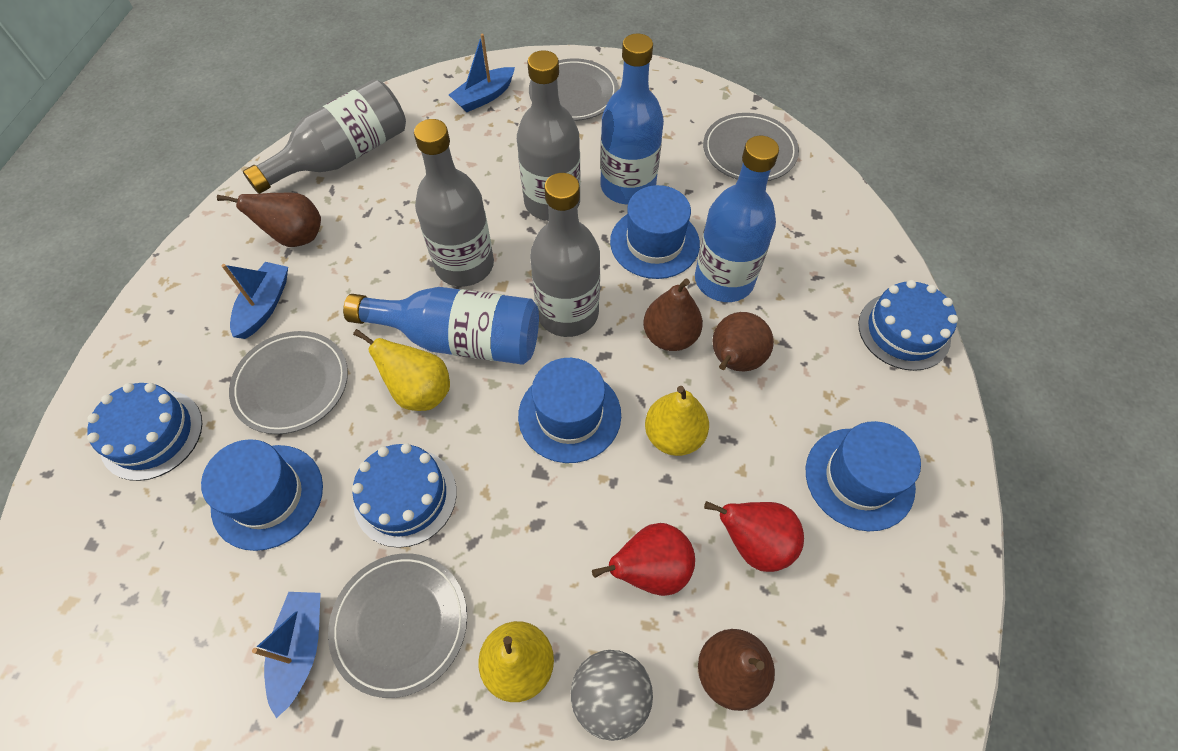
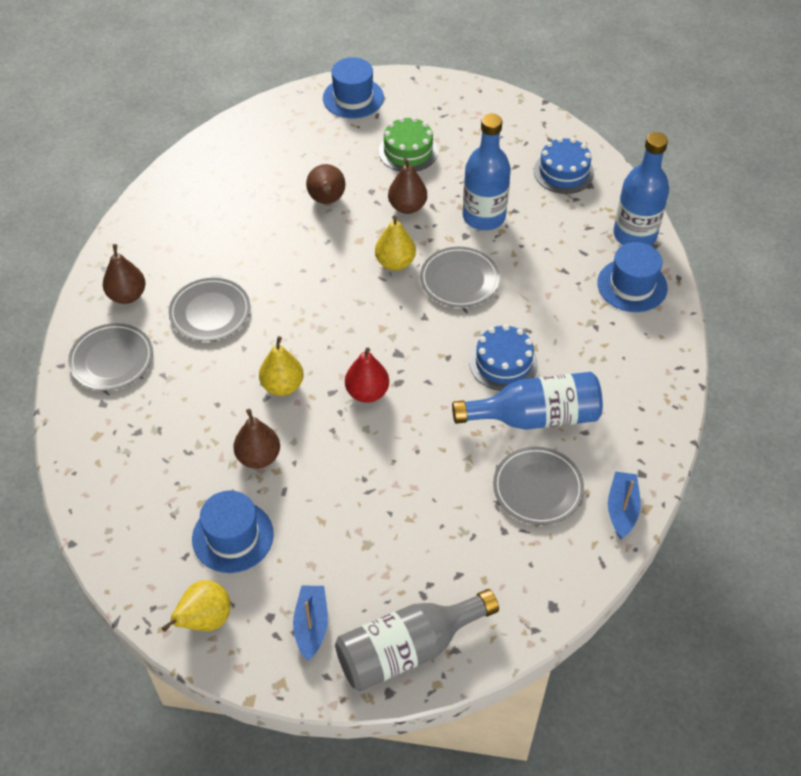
blue boat: 3 -> 2
blue cake: 3 -> 2
blue hat: 4 -> 3
green cake: 0 -> 1
grey ball: 1 -> 0
grey bottle: 4 -> 1
red pear: 2 -> 1

